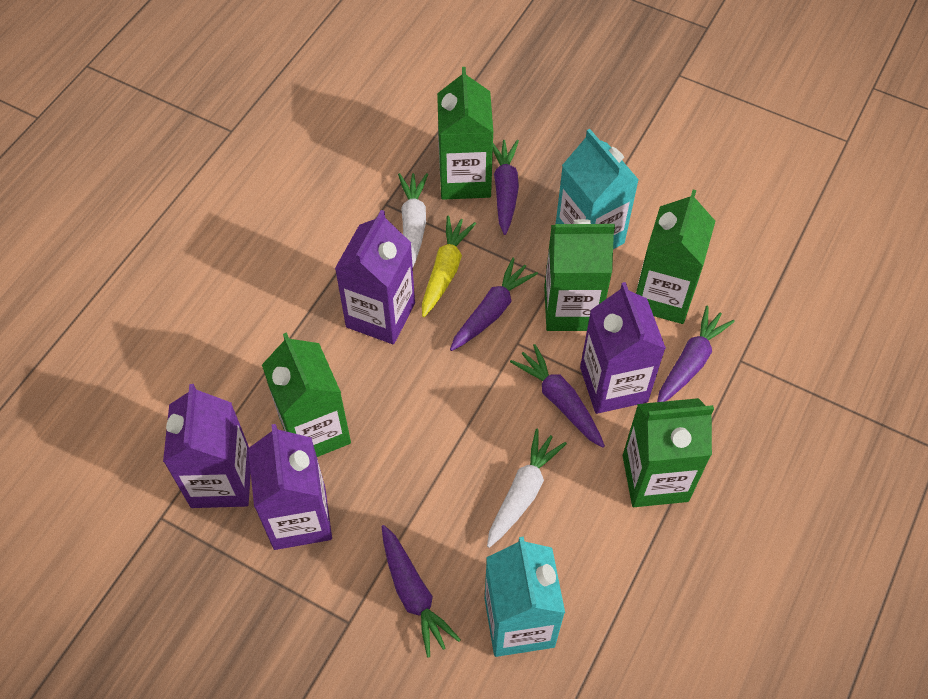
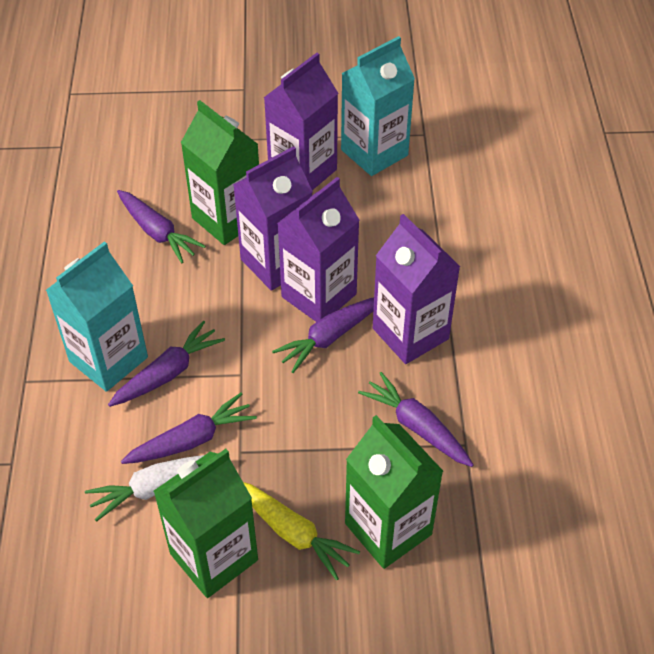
green carton: 5 -> 3
white carrot: 2 -> 1

